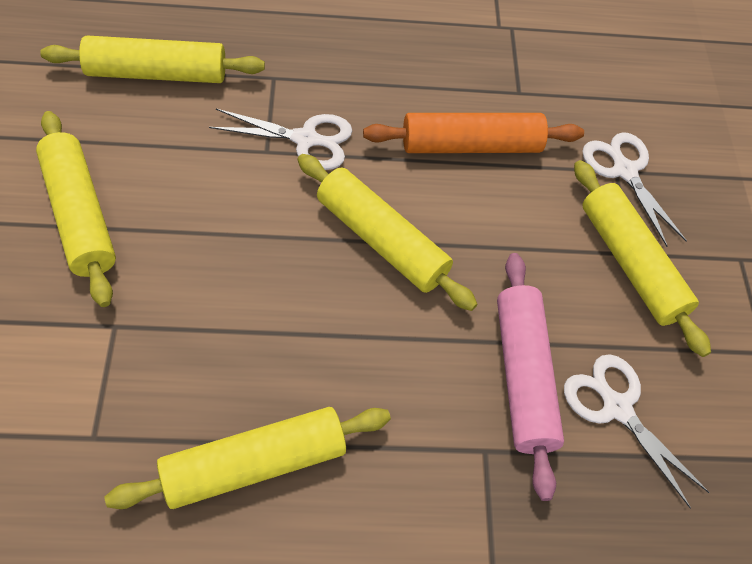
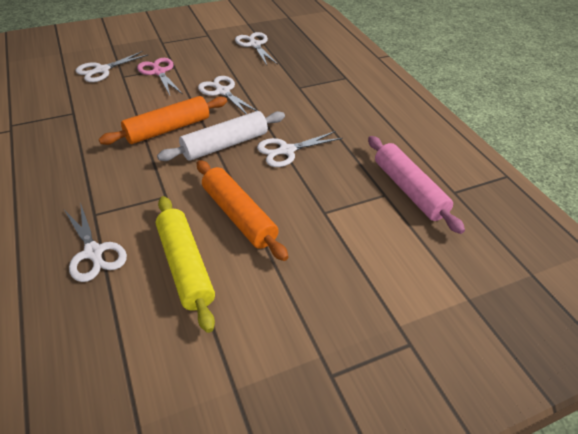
orange rolling pin: 1 -> 2
pink scissors: 0 -> 1
white rolling pin: 0 -> 1
white scissors: 3 -> 5
yellow rolling pin: 5 -> 1

